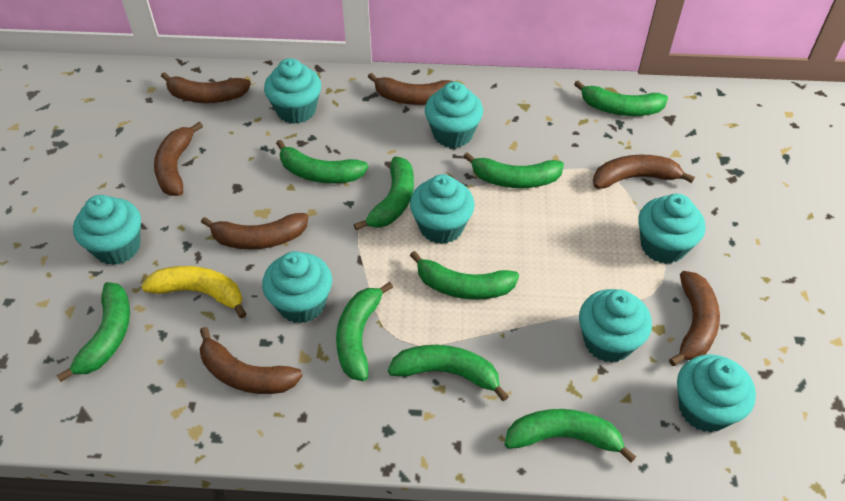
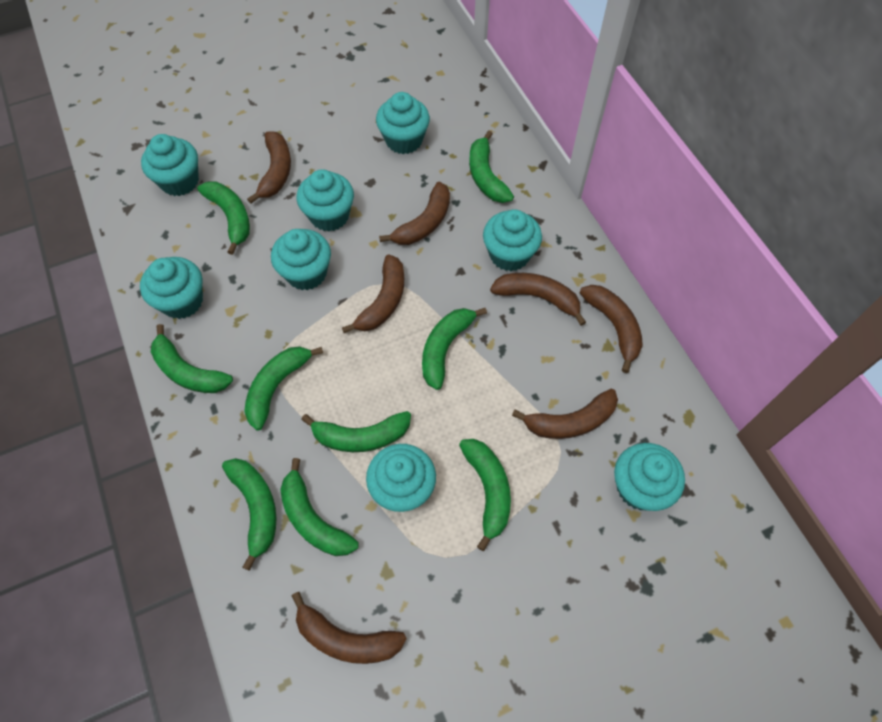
yellow banana: 1 -> 0

